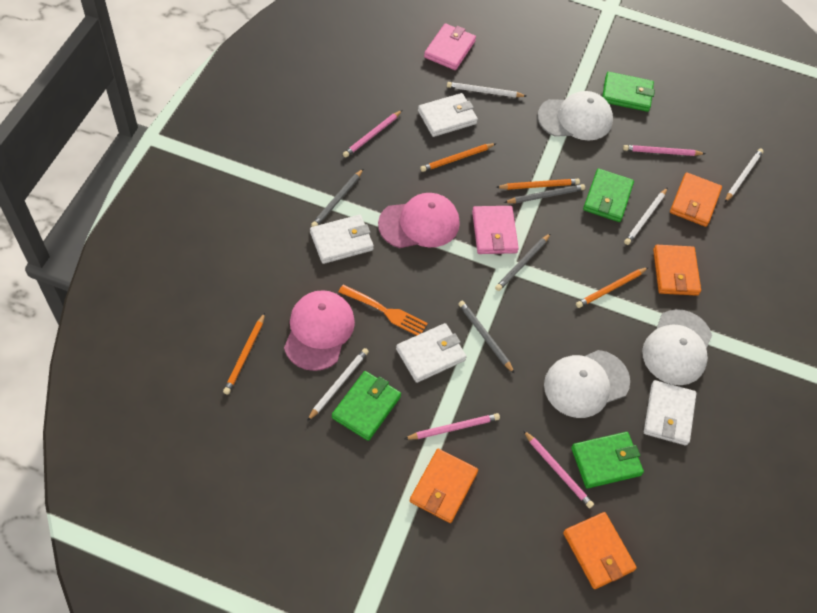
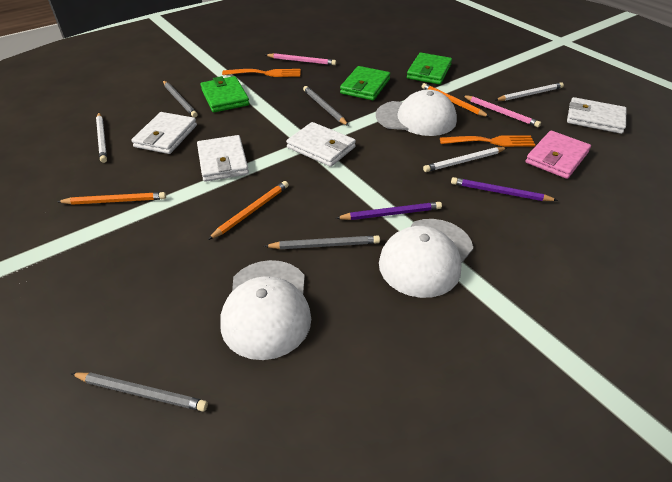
green wallet: 4 -> 3
orange fork: 1 -> 2
orange pencil: 4 -> 3
orange wallet: 4 -> 0
pink cap: 2 -> 0
pink pencil: 4 -> 2
pink wallet: 2 -> 1
purple pencil: 0 -> 2
white pencil: 4 -> 3

